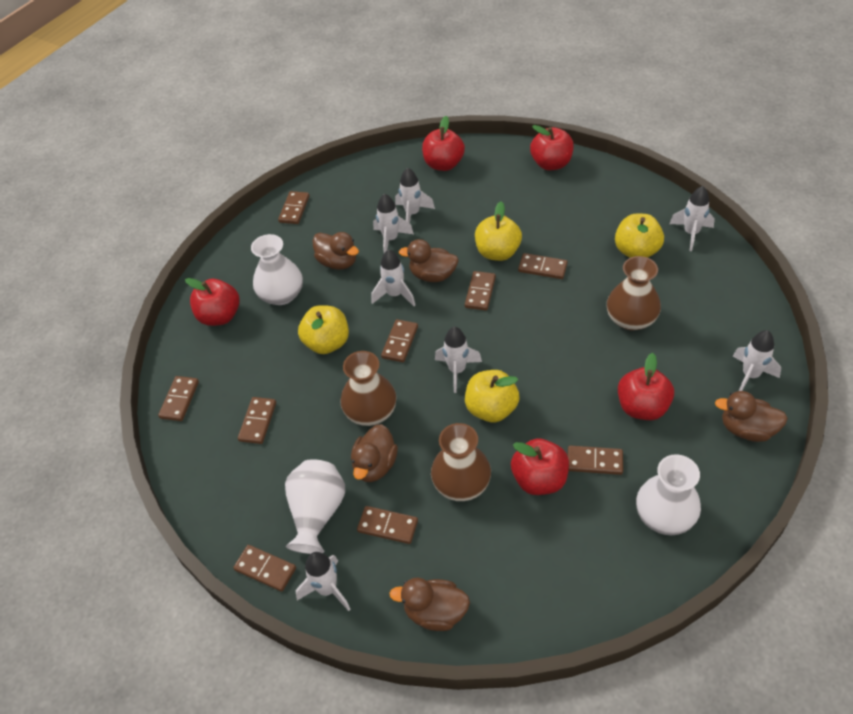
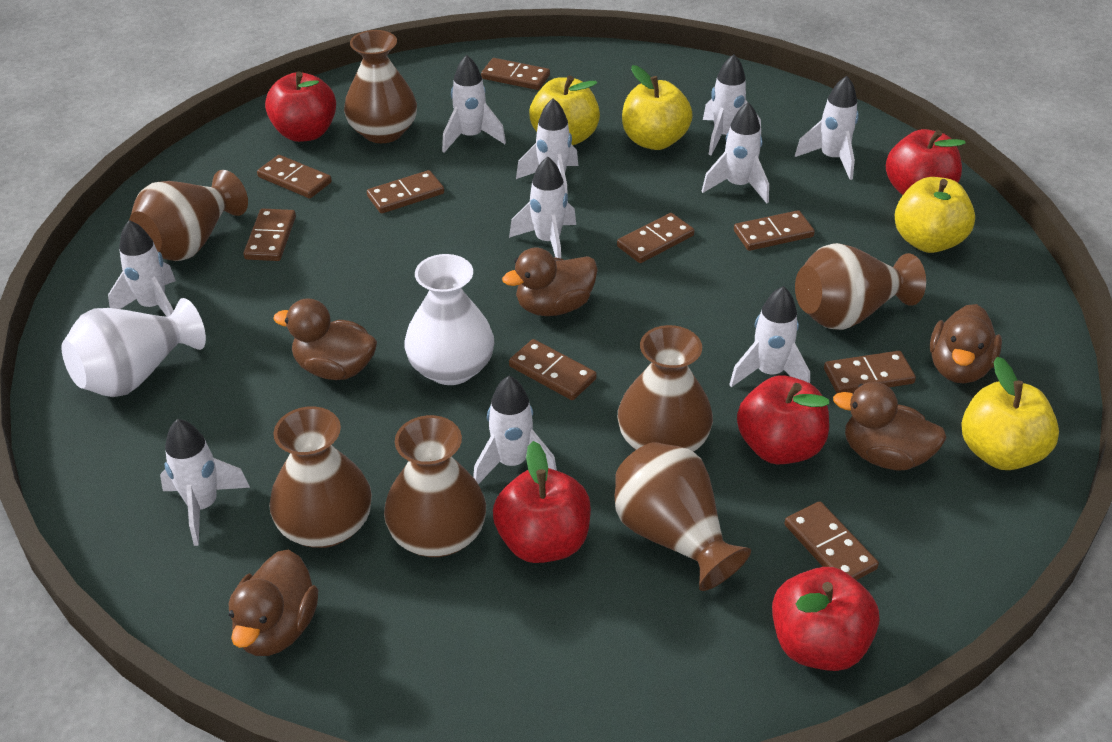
brown vase: 3 -> 7
white rocket: 7 -> 10
white vase: 3 -> 2

